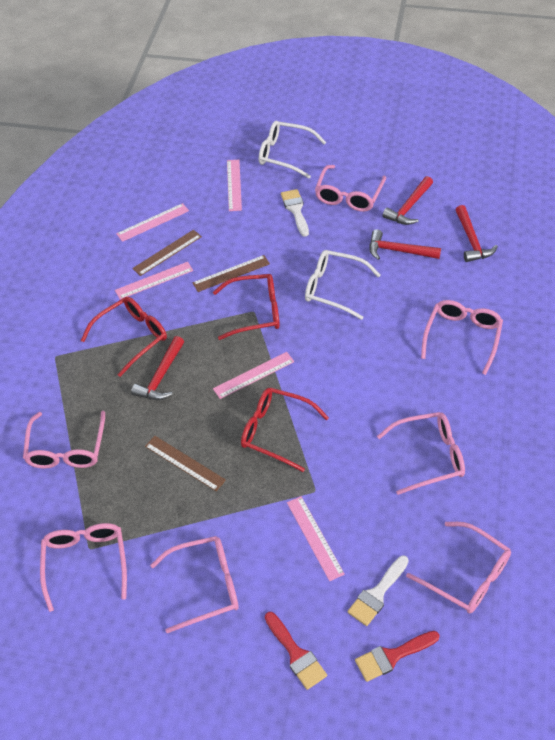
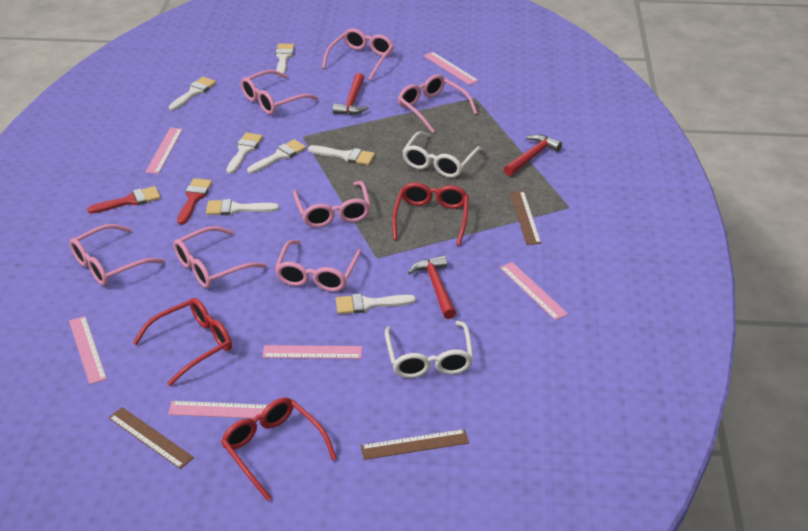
pink ruler: 5 -> 6
red hammer: 4 -> 3
white brush: 2 -> 7

